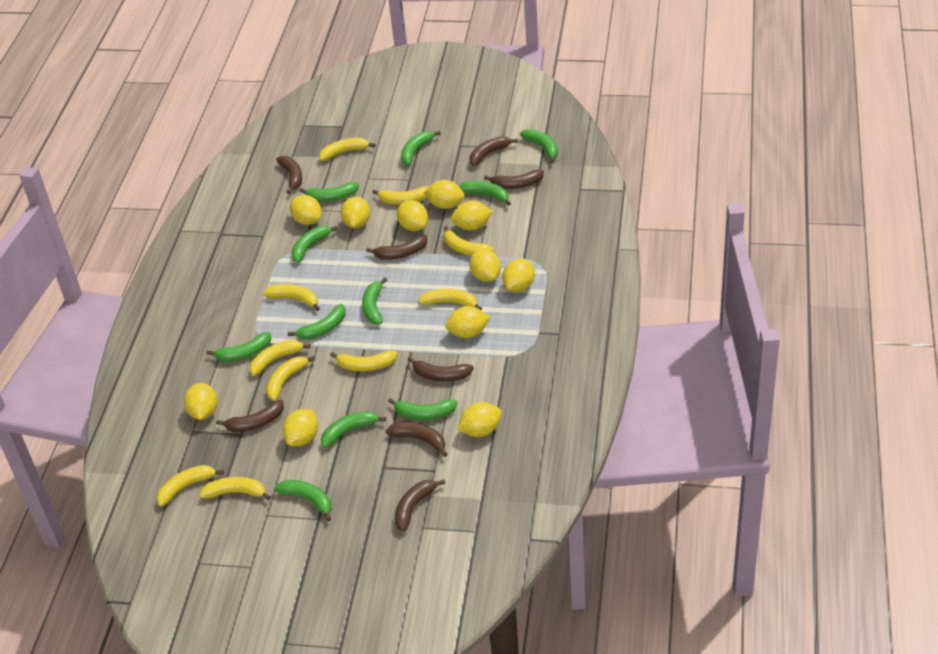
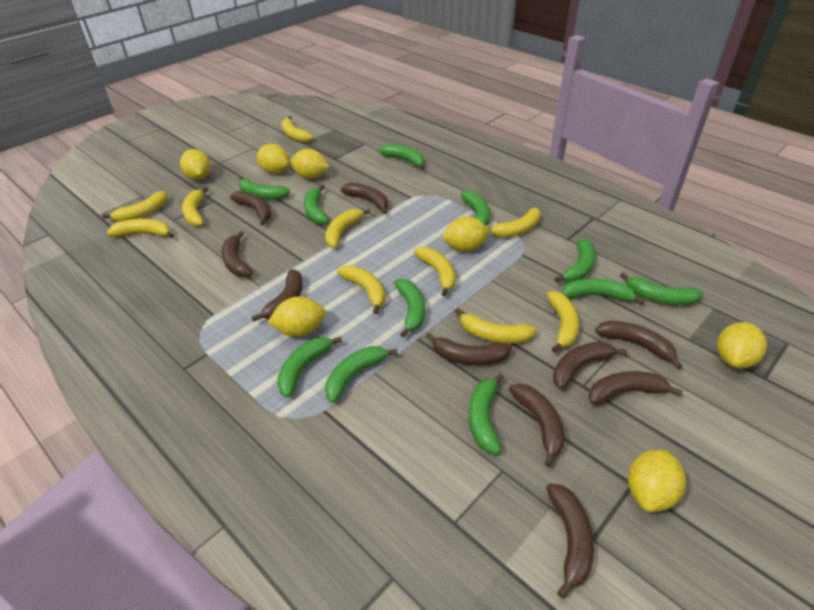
brown banana: 8 -> 10
yellow lemon: 11 -> 7

